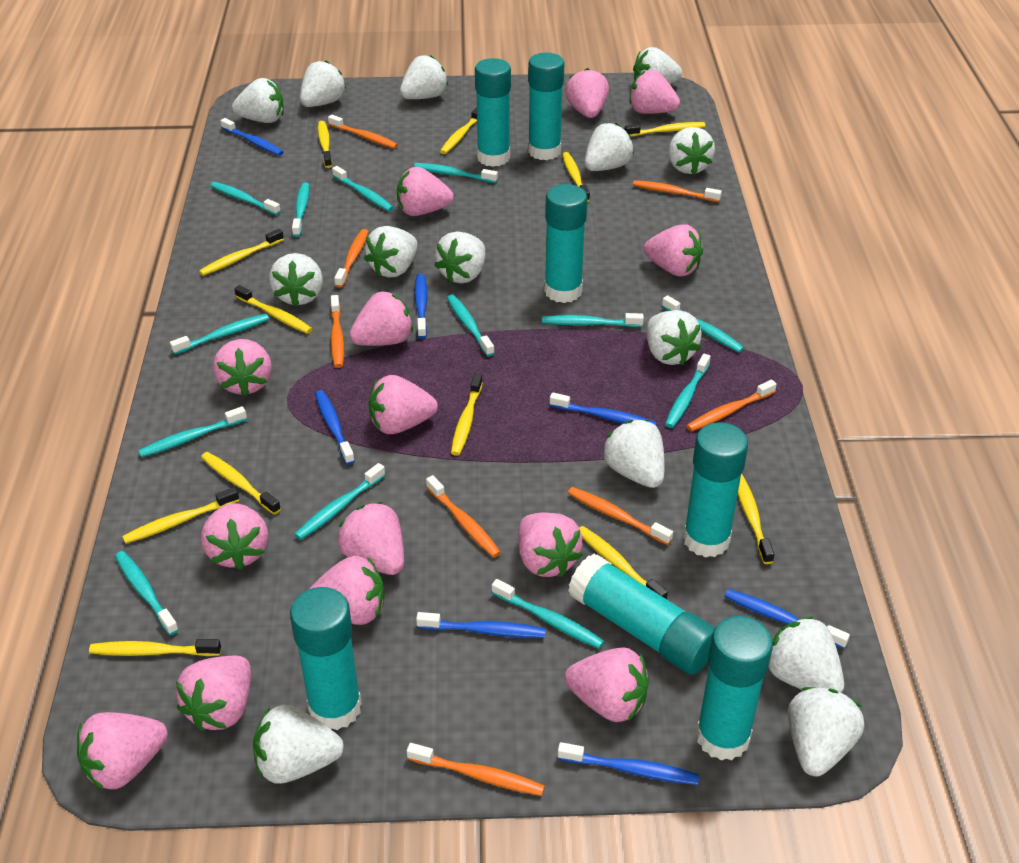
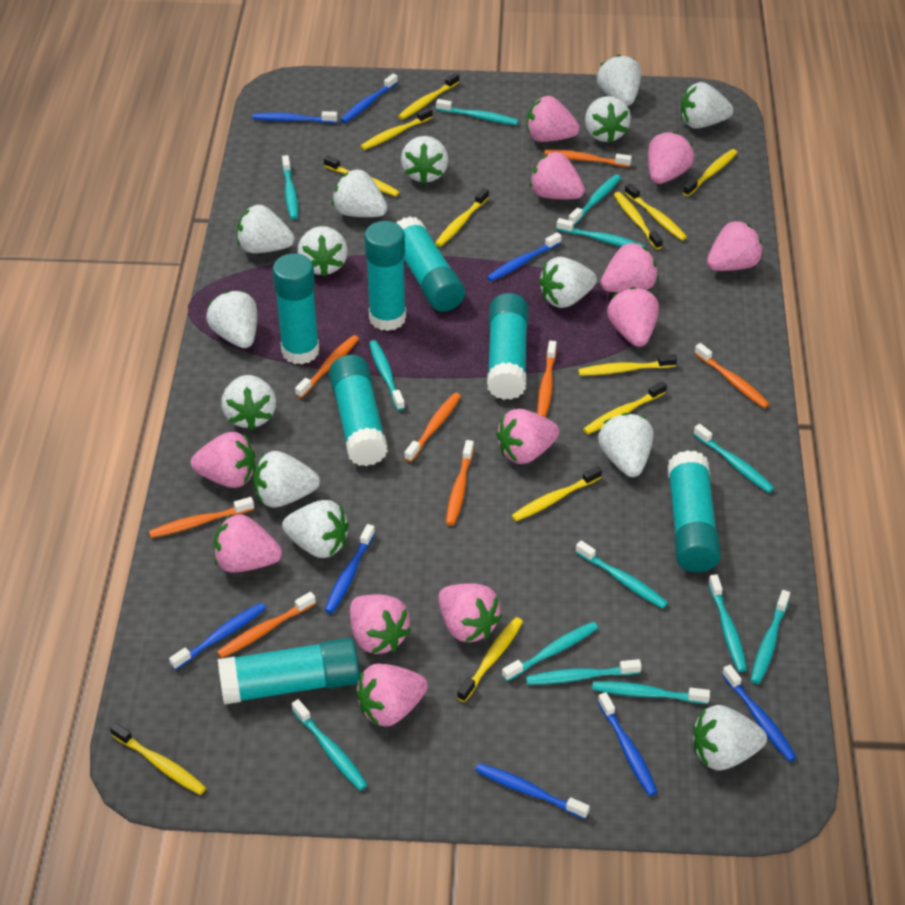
blue toothbrush: 7 -> 8
pink strawberry: 14 -> 12

